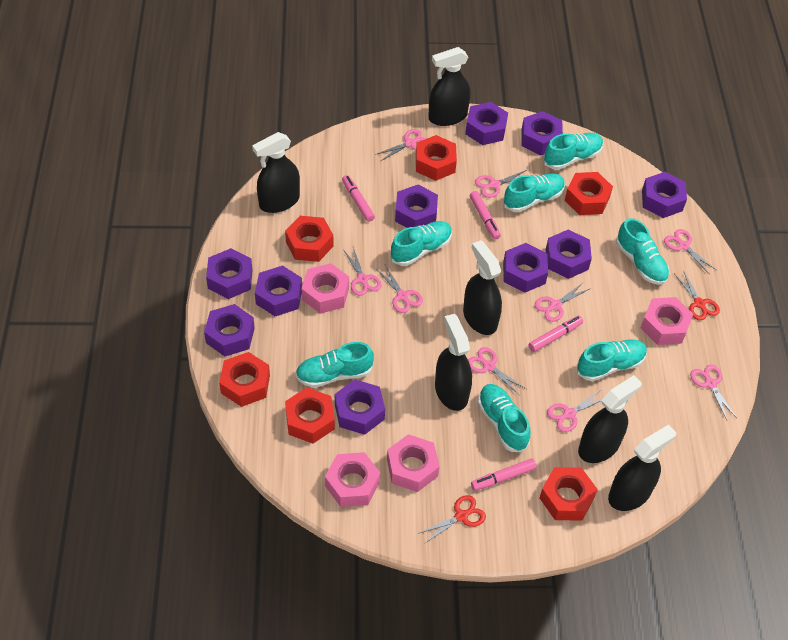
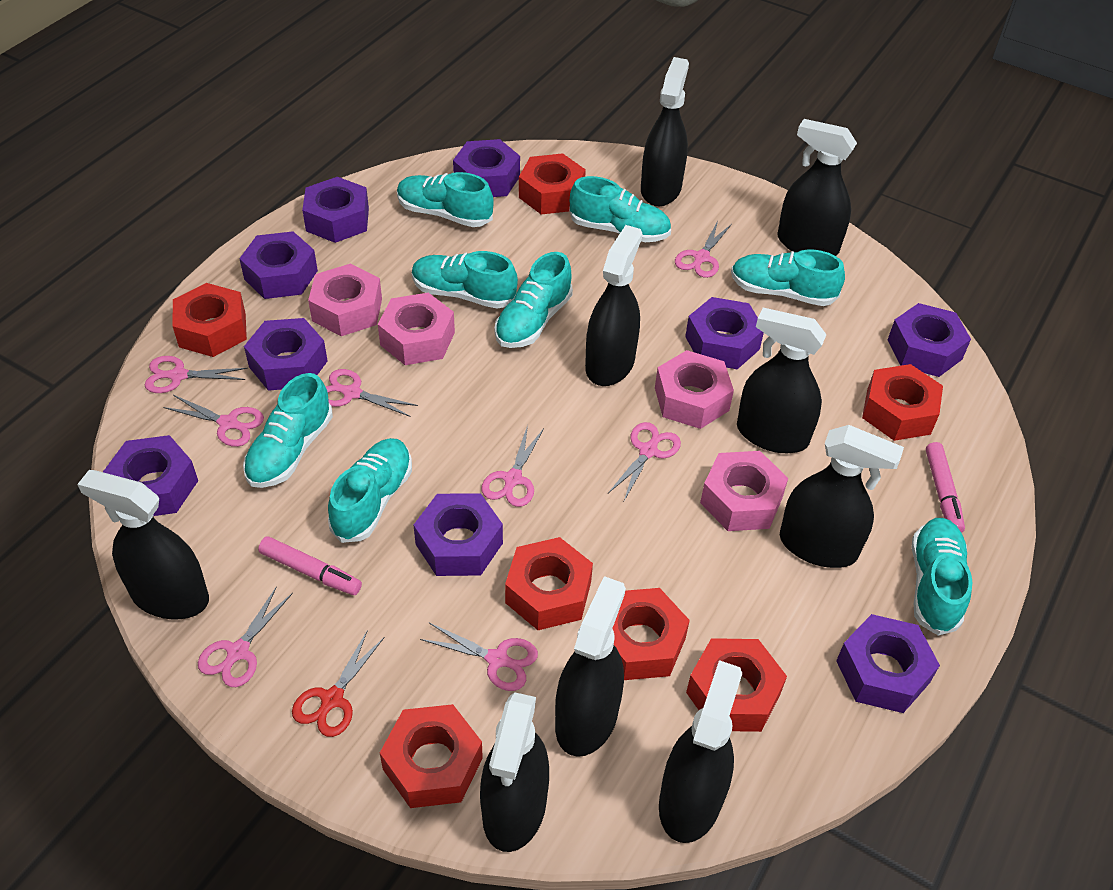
black spray bottle: 6 -> 9
pink marker: 4 -> 2
pink scissors: 9 -> 8
purple nut: 10 -> 9
red nut: 6 -> 7
red scissors: 2 -> 1
turquoise shoe: 7 -> 8

